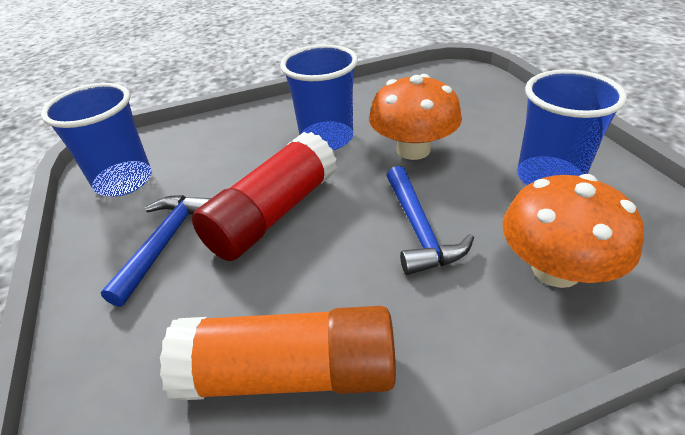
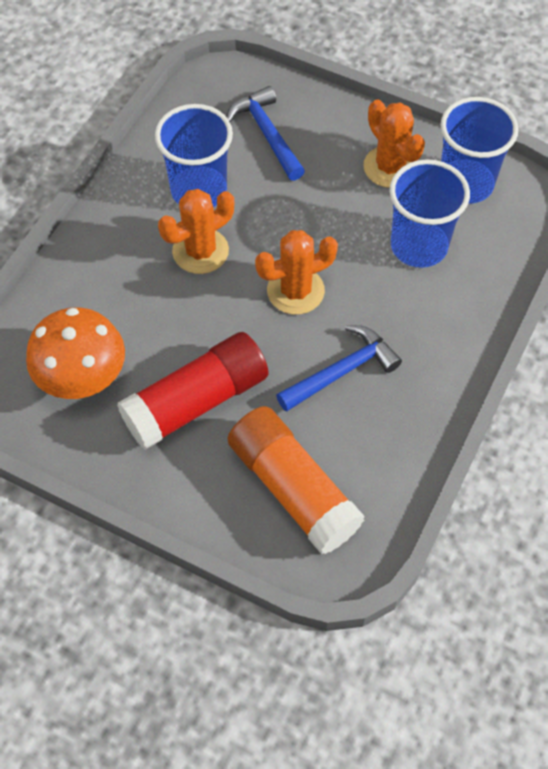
orange cactus: 0 -> 3
orange mushroom: 2 -> 1

